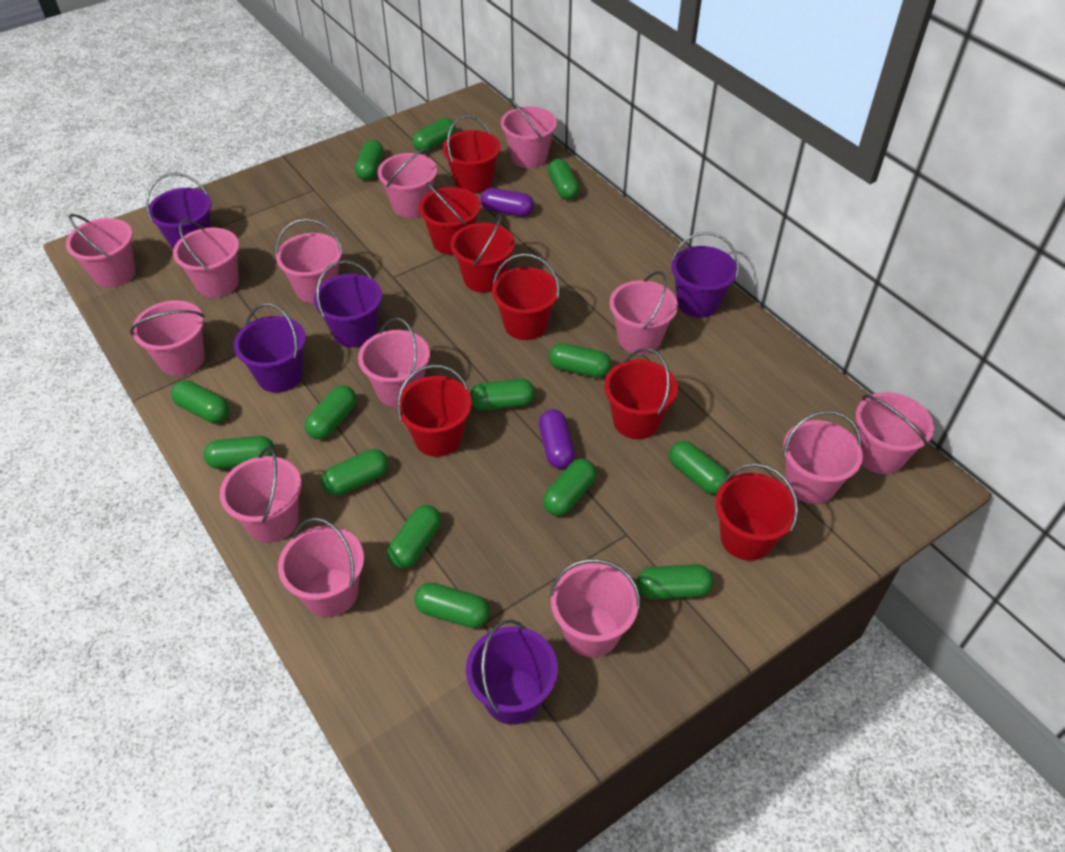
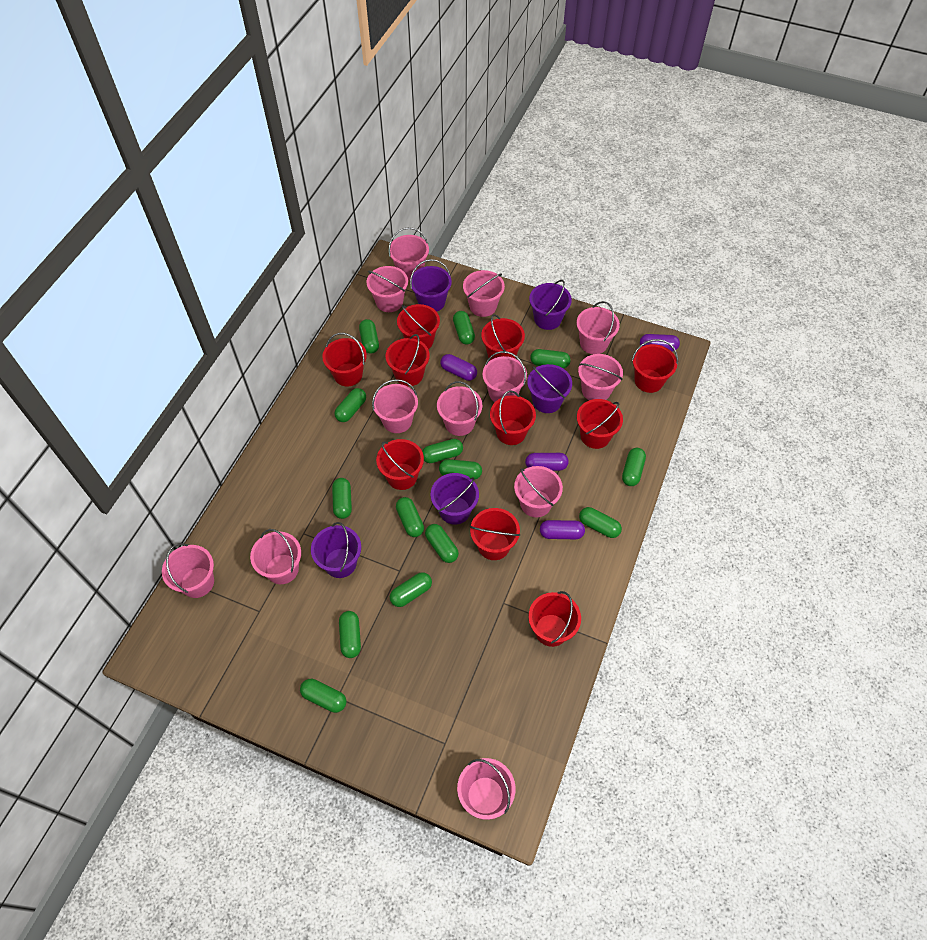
pink bucket: 13 -> 12
purple capsule: 2 -> 4
red bucket: 7 -> 10

